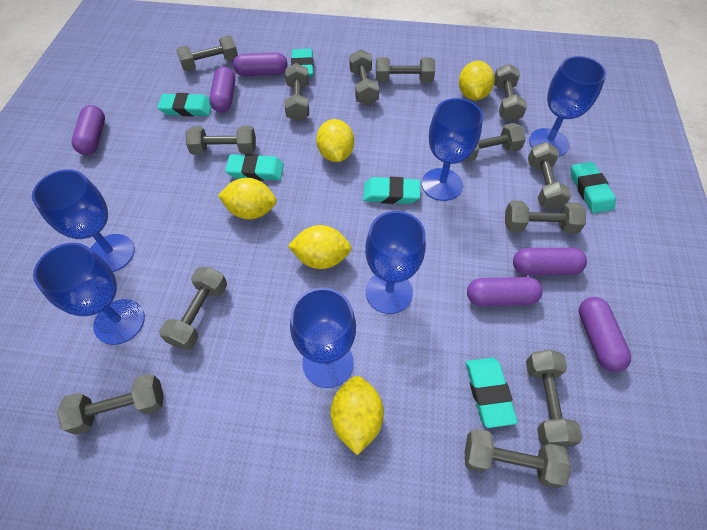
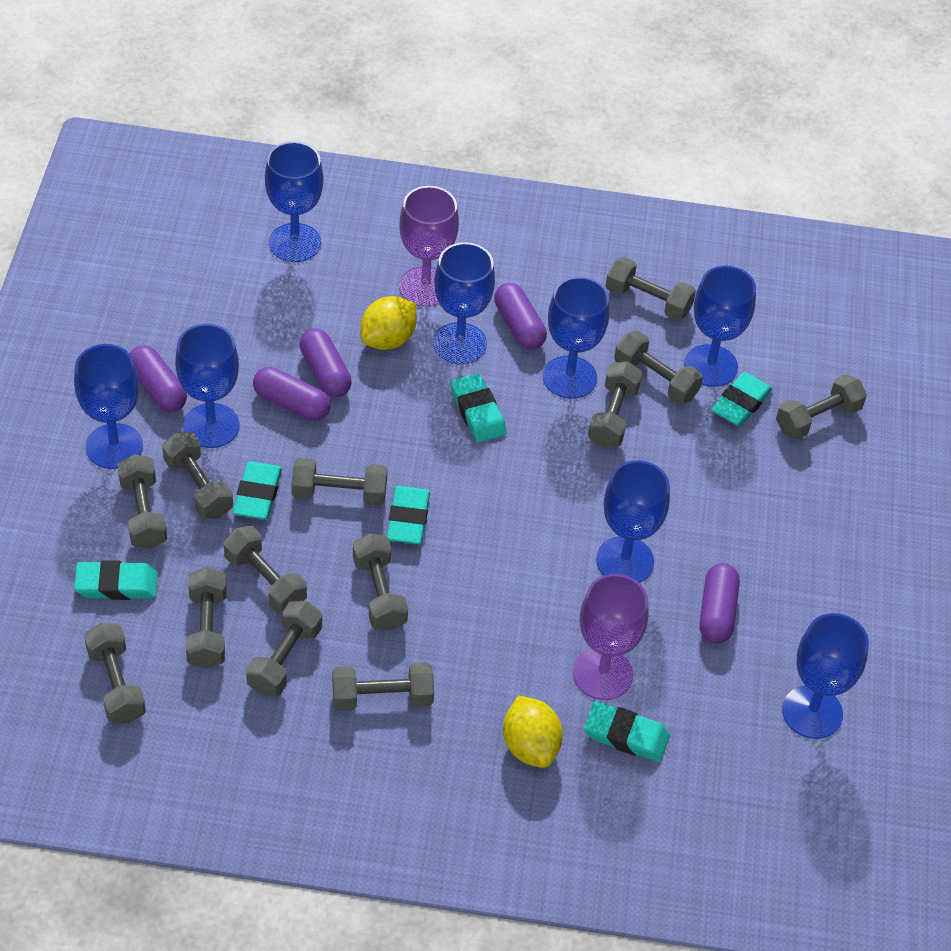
blue goblet: 6 -> 8
purple capsule: 6 -> 5
purple goblet: 0 -> 2
yellow lemon: 5 -> 2

